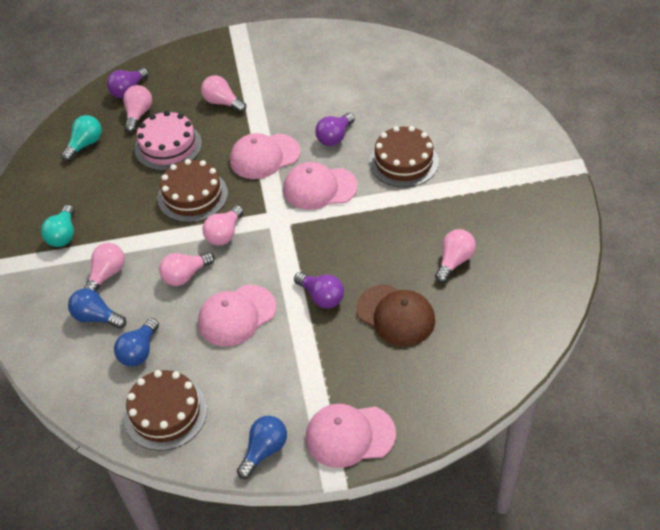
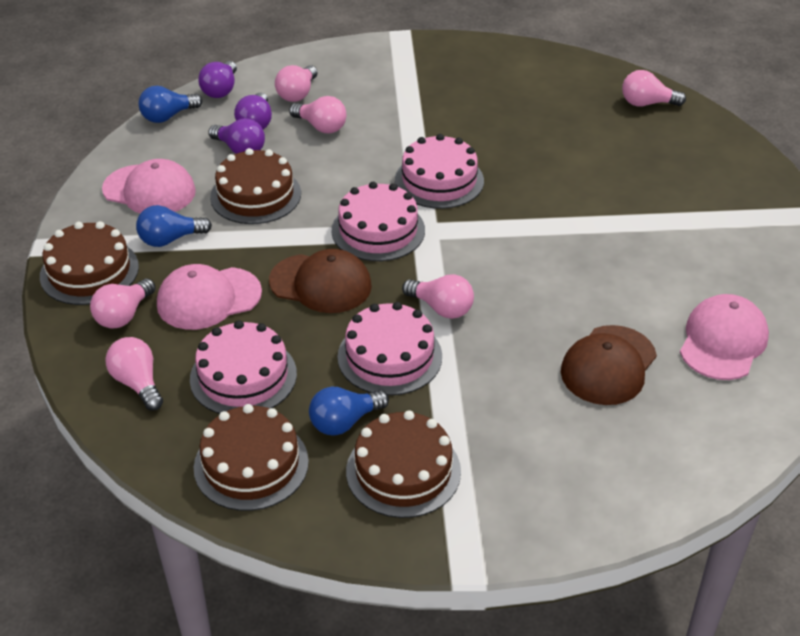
brown cake: 3 -> 4
brown cap: 1 -> 2
pink cake: 1 -> 4
pink cap: 4 -> 3
turquoise light bulb: 2 -> 0

